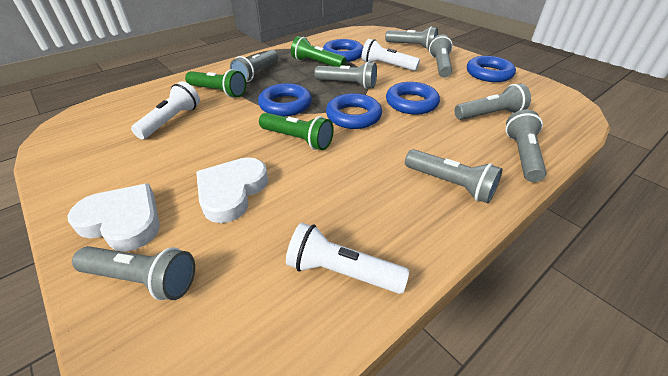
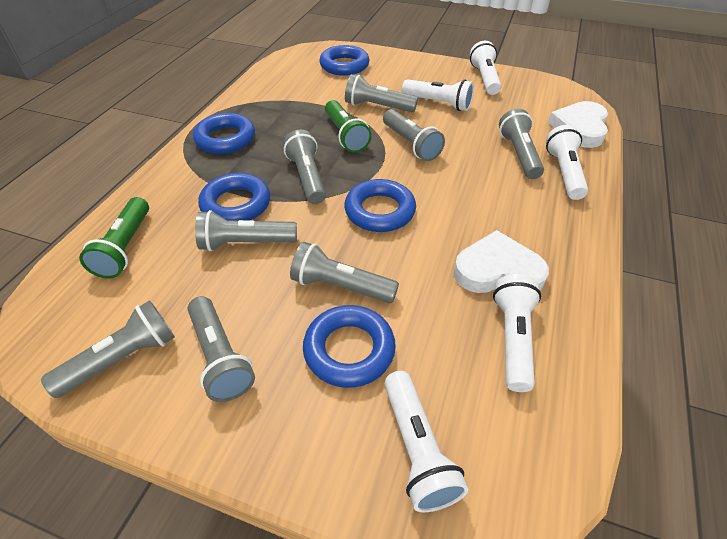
green flashlight: 3 -> 2
white flashlight: 3 -> 5

